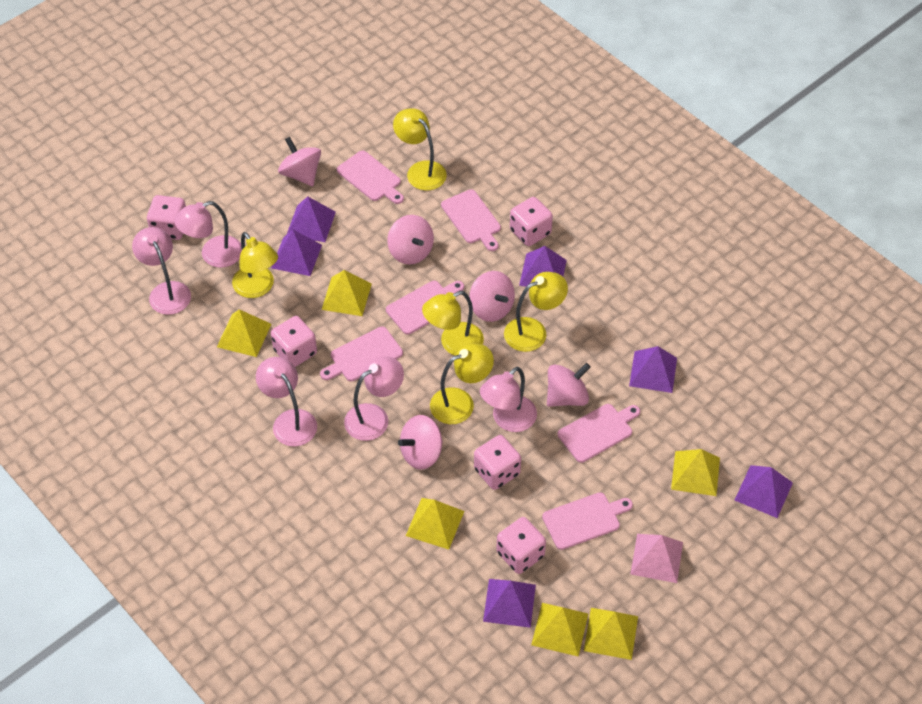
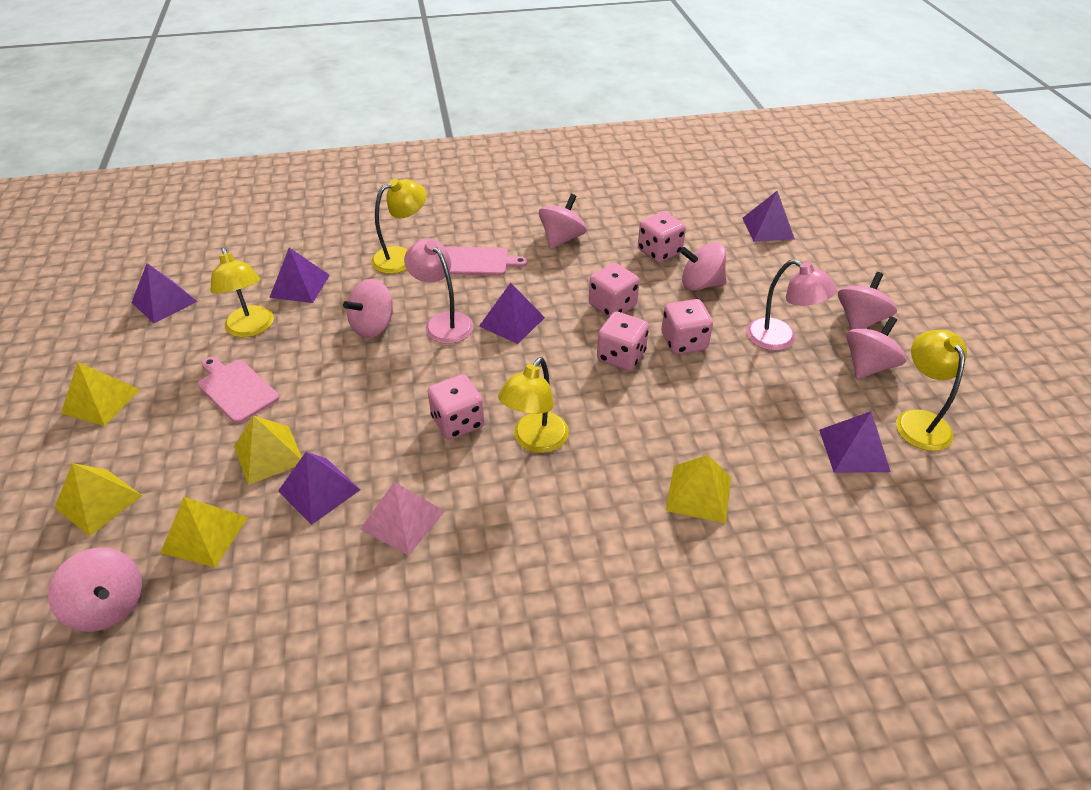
pink cutting board: 6 -> 2
pink lamp: 5 -> 2
pink spinning top: 5 -> 6
yellow lamp: 5 -> 4
yellow pyramid: 6 -> 5

